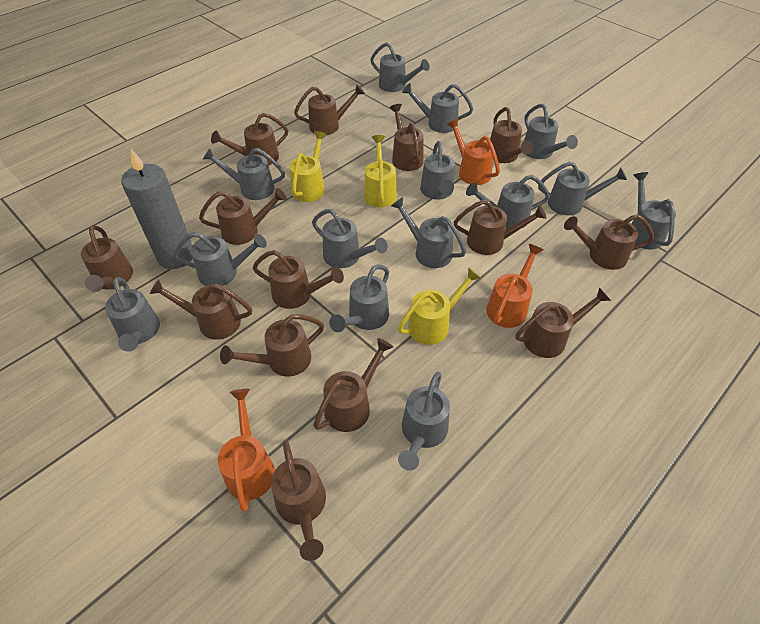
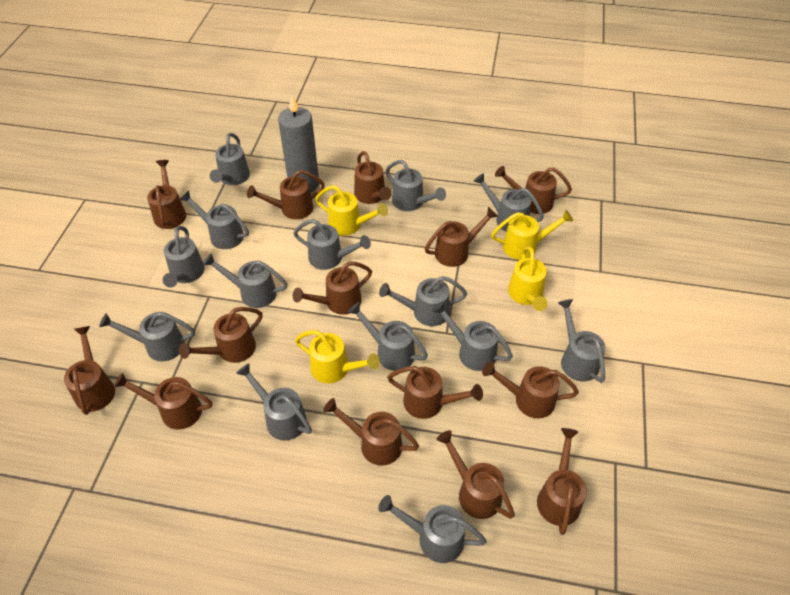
orange watering can: 3 -> 0
yellow watering can: 3 -> 4

